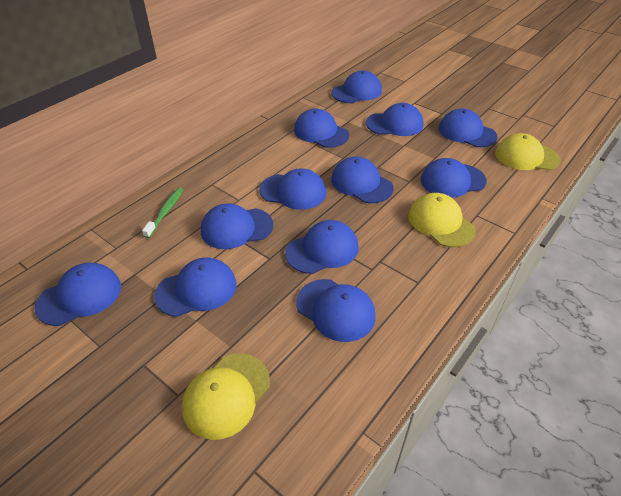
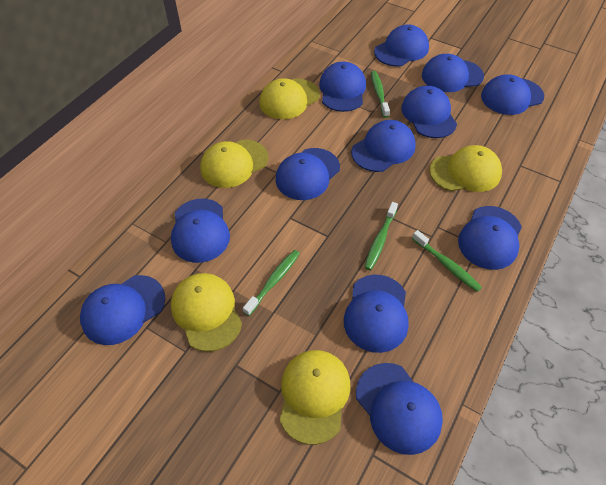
green toothbrush: 1 -> 4
yellow cap: 3 -> 5

